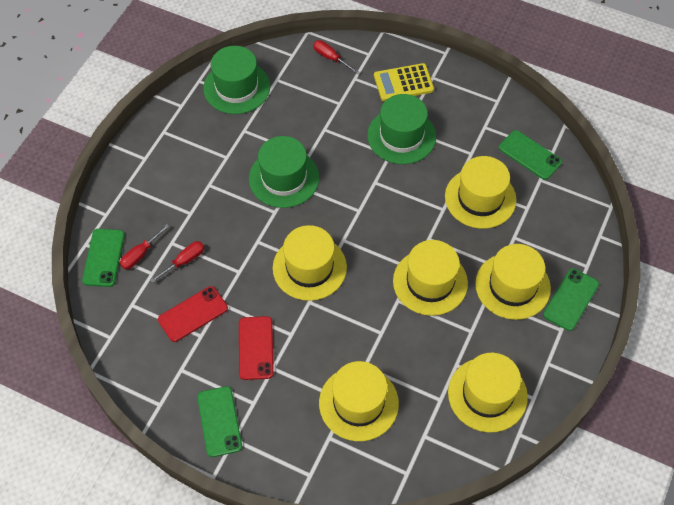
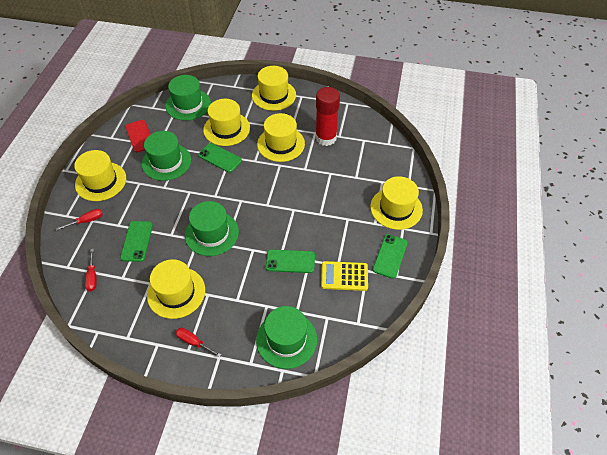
green hat: 3 -> 4
red glue stick: 0 -> 1
red phone: 2 -> 1

